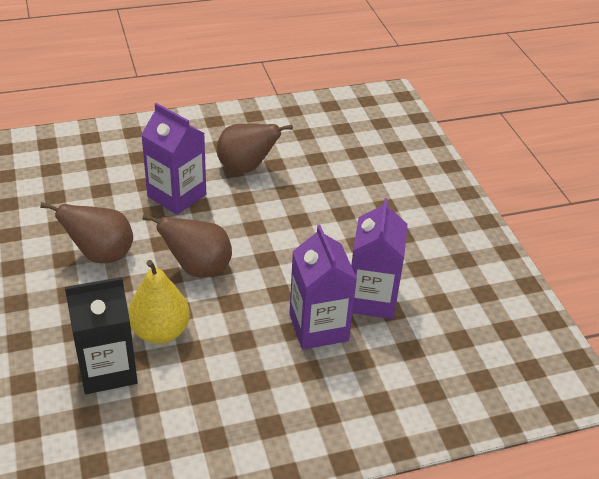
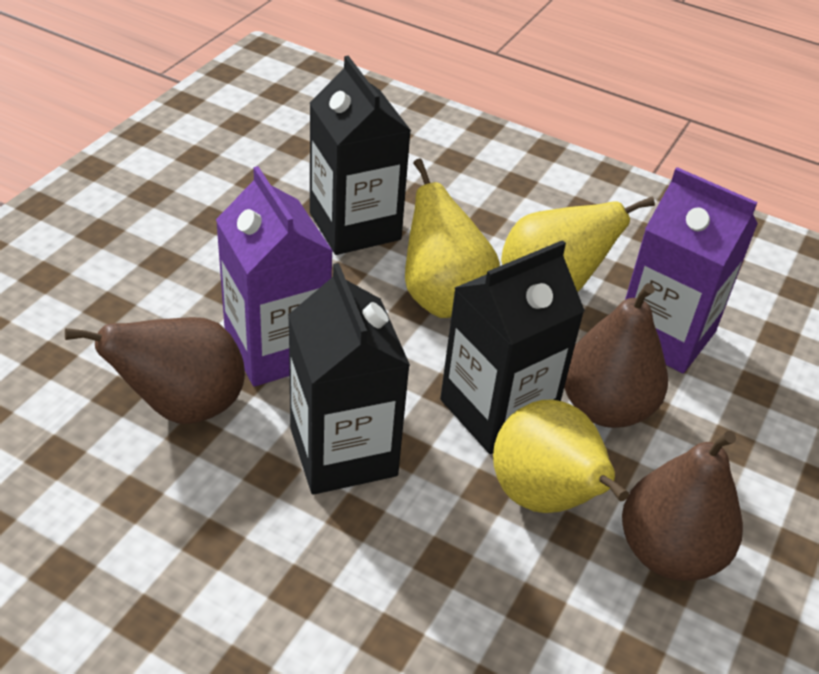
black carton: 1 -> 3
purple carton: 3 -> 2
yellow pear: 1 -> 3

